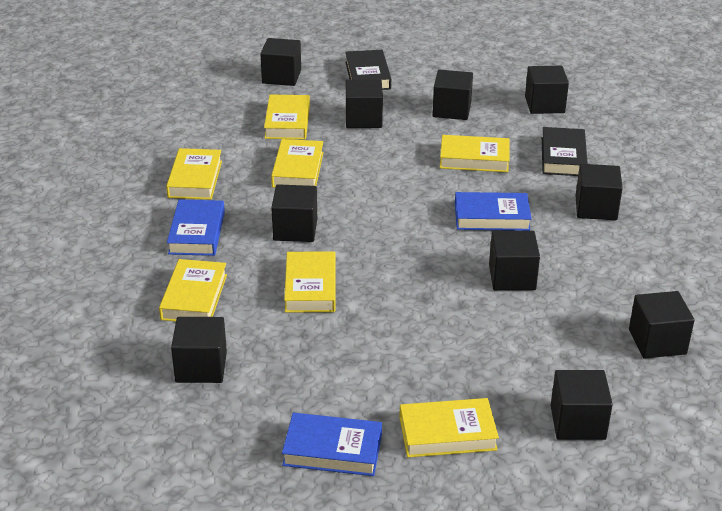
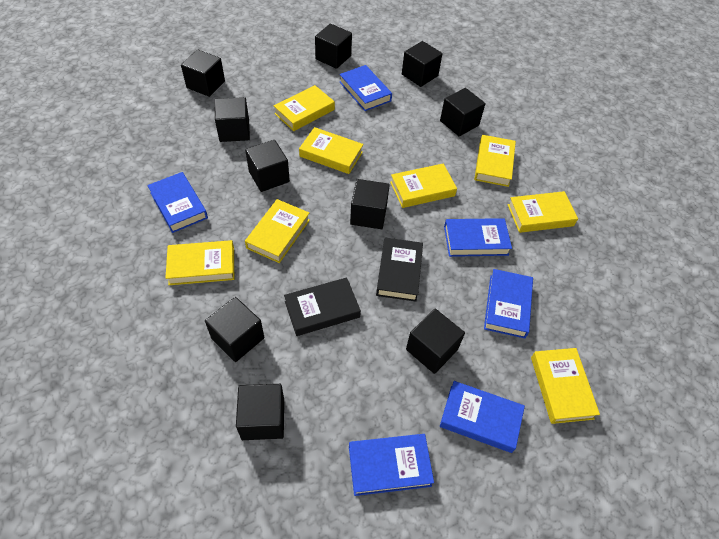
blue book: 3 -> 6
yellow book: 7 -> 8

